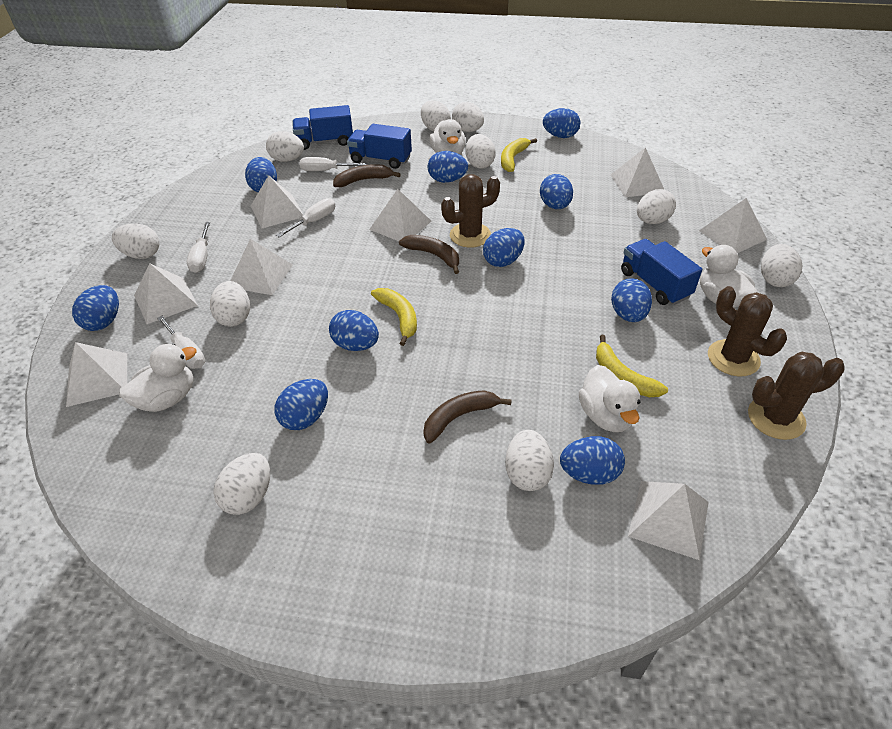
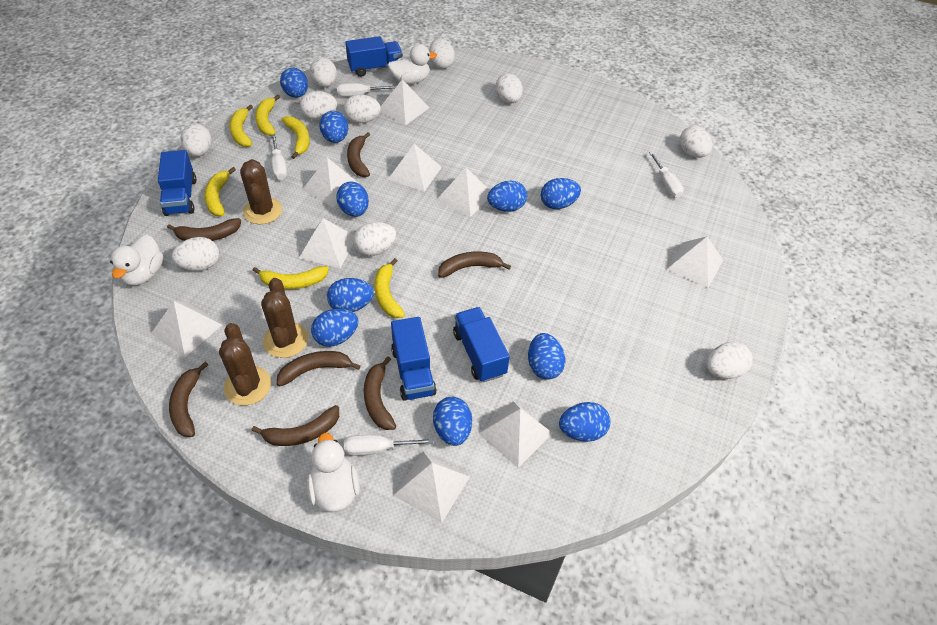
blue truck: 3 -> 4
brown banana: 3 -> 7
white duck: 4 -> 3
white pyramid: 8 -> 9
yellow banana: 3 -> 6

